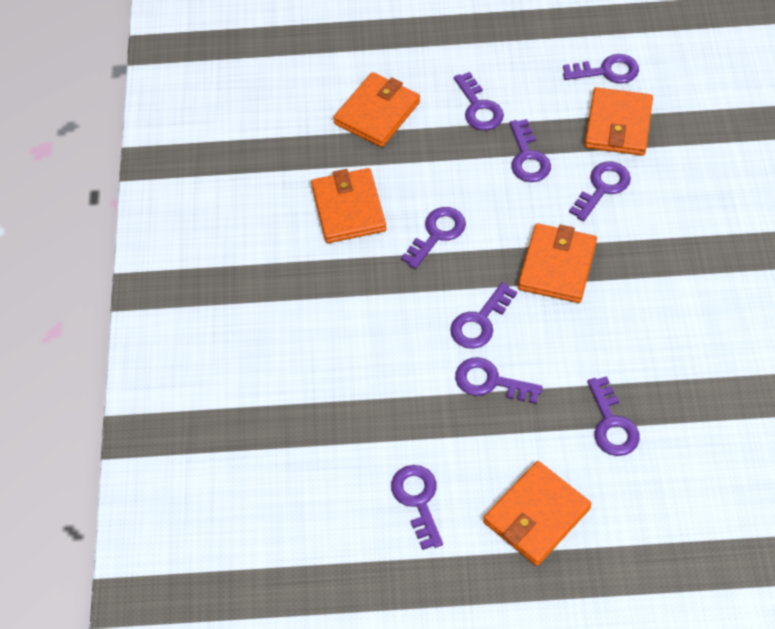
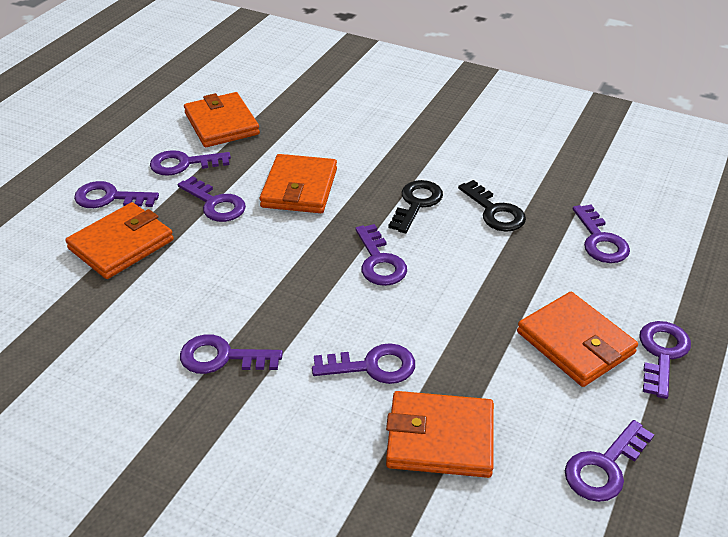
black key: 0 -> 2

